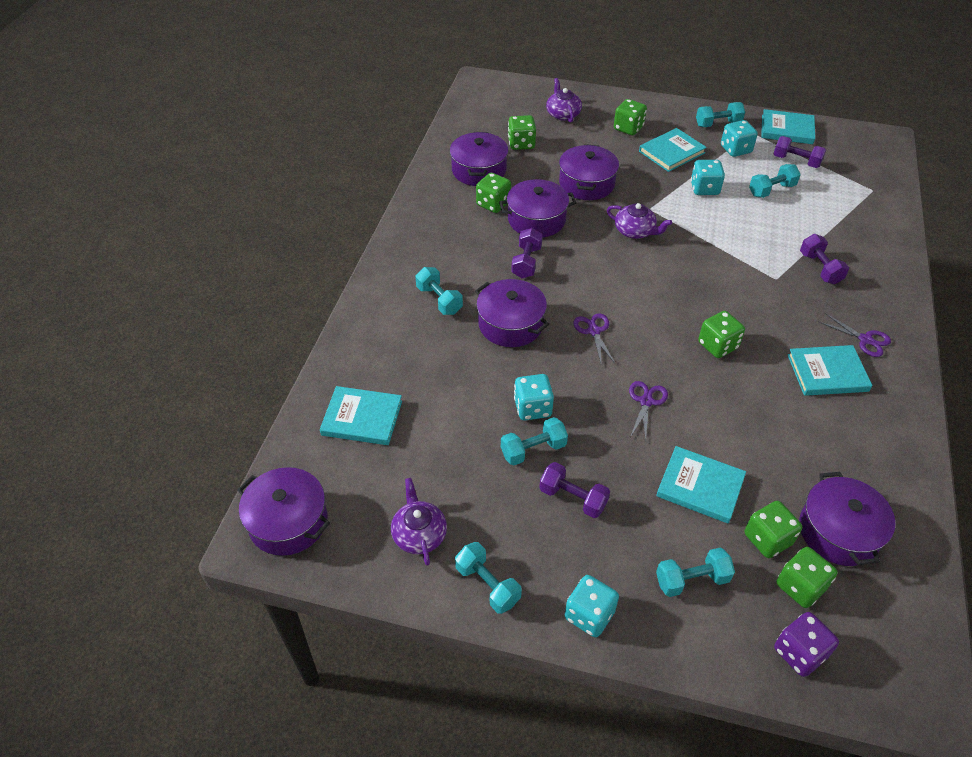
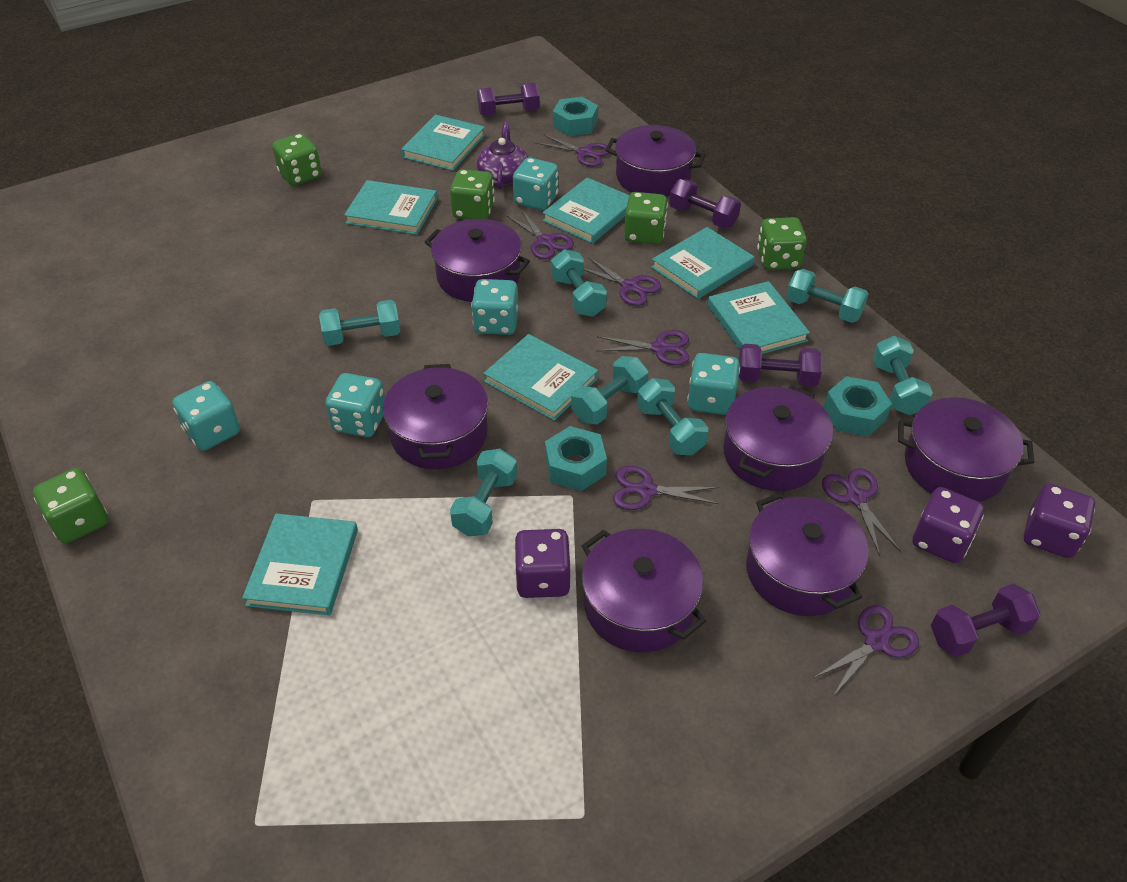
green dice: 6 -> 5
purple dice: 1 -> 3
purple pot: 6 -> 7
purple scissors: 3 -> 7
purple teapot: 3 -> 1
turquoise book: 5 -> 7
turquoise dice: 4 -> 5
turquoise dumbbell: 6 -> 7
turquoise nut: 0 -> 3

